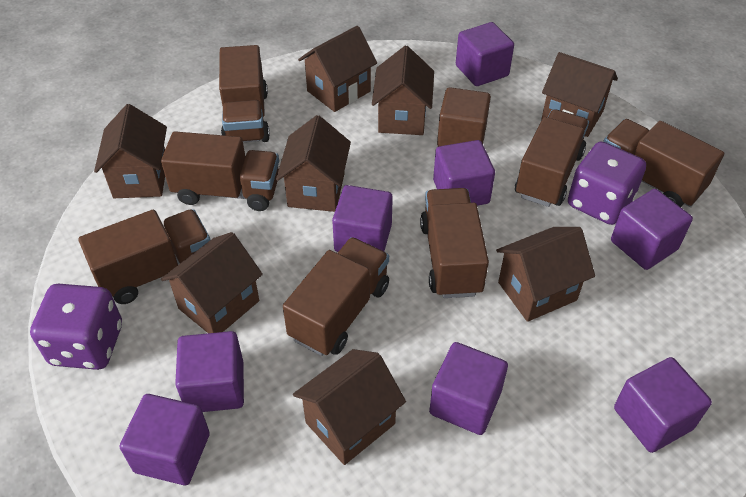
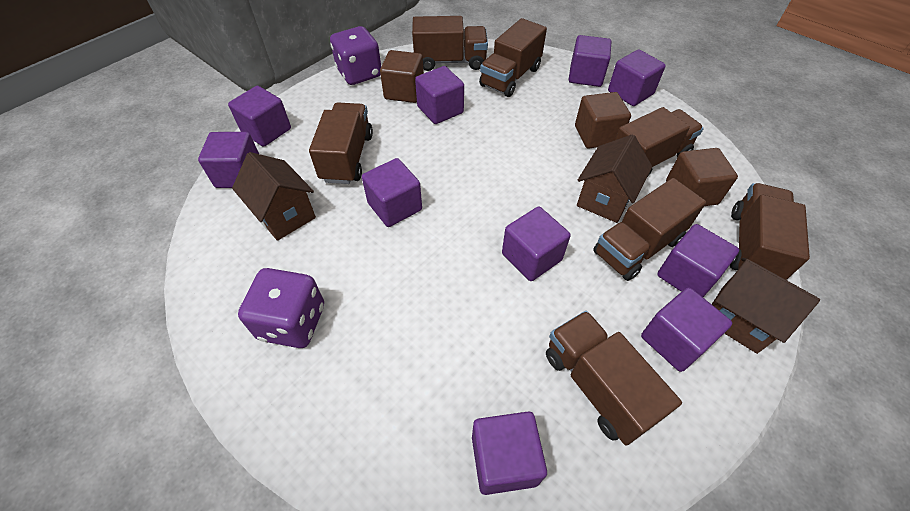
brown cube: 1 -> 3
brown house: 8 -> 3
purple cube: 8 -> 10

